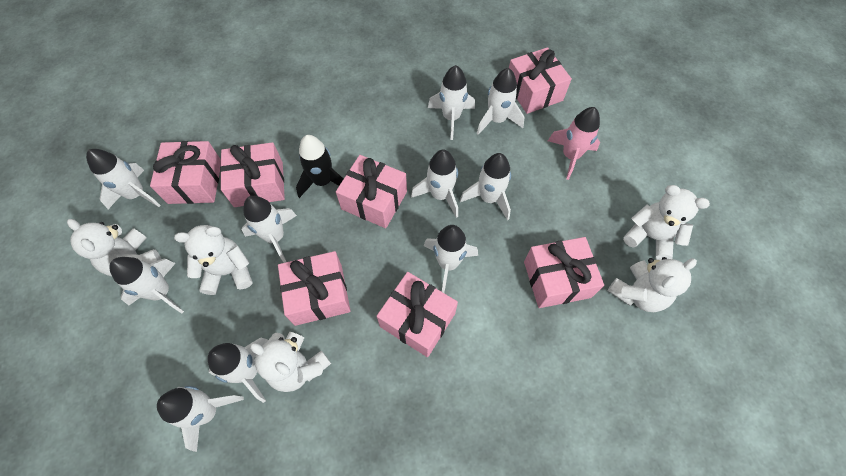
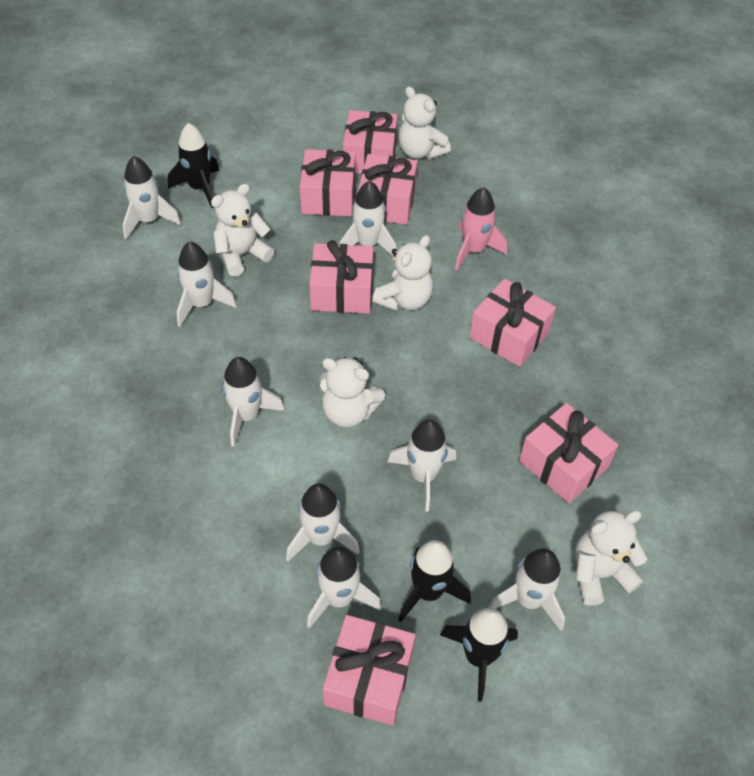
black rocket: 1 -> 3
white rocket: 10 -> 8

